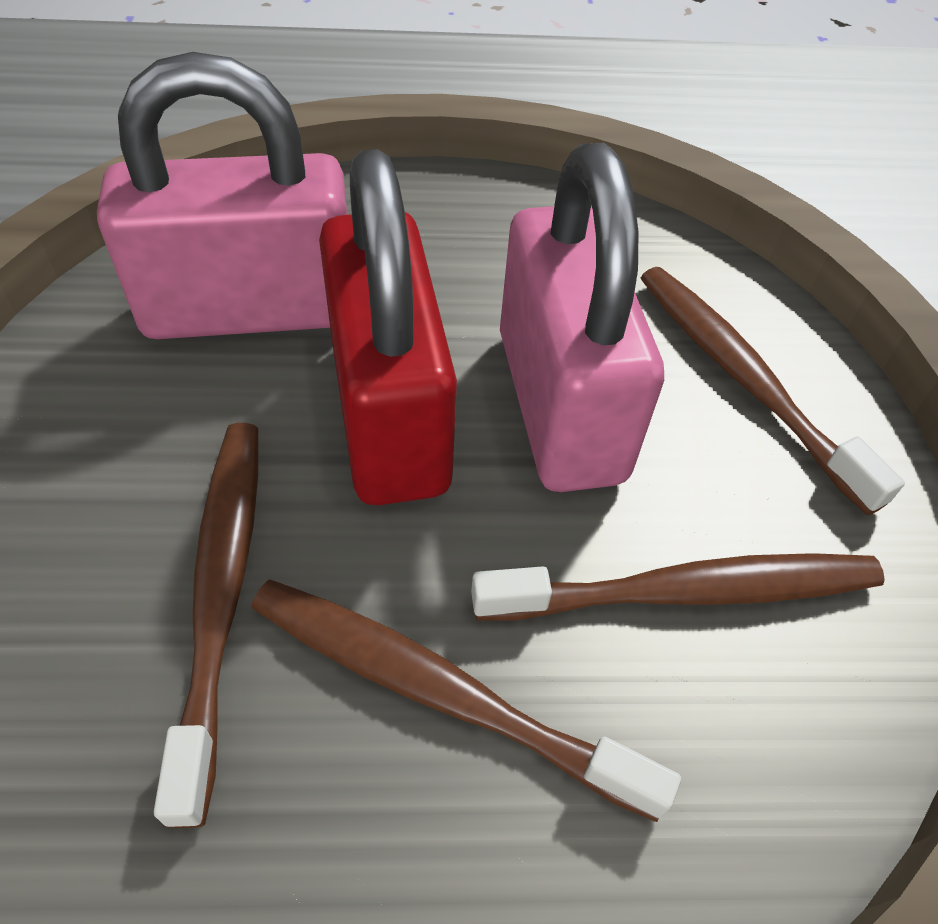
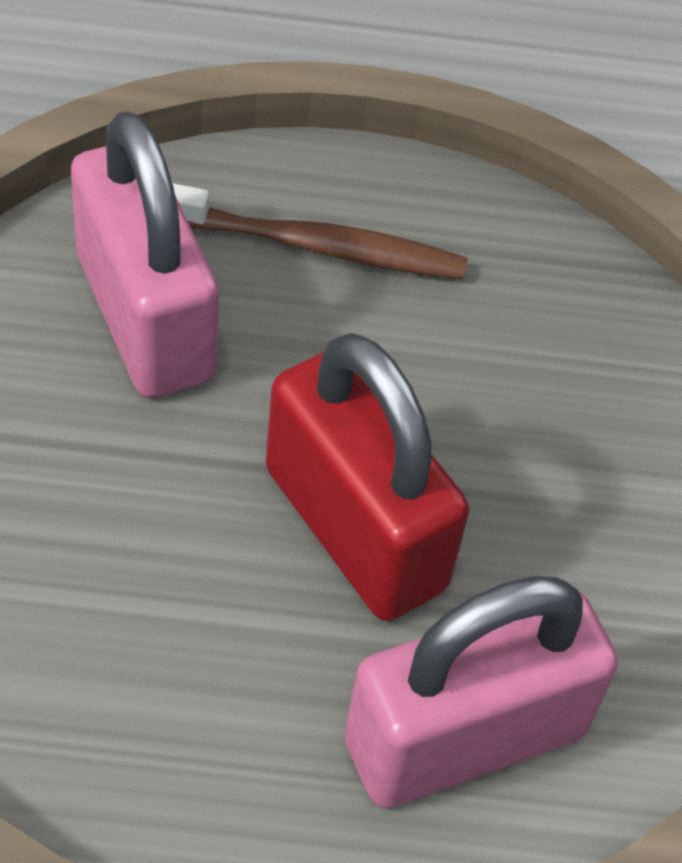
brown toothbrush: 4 -> 1

